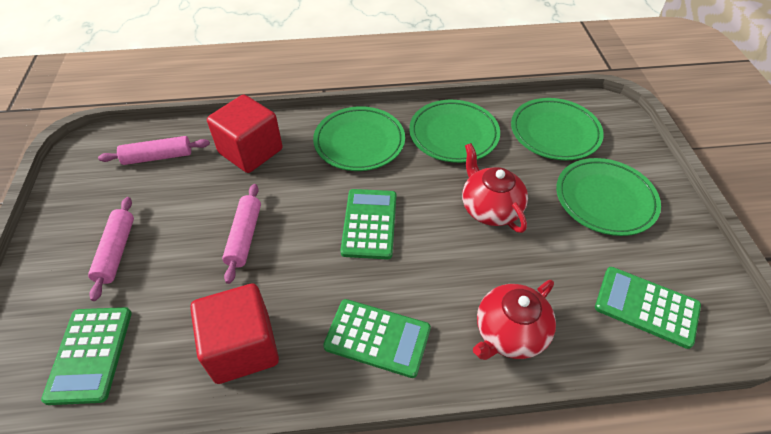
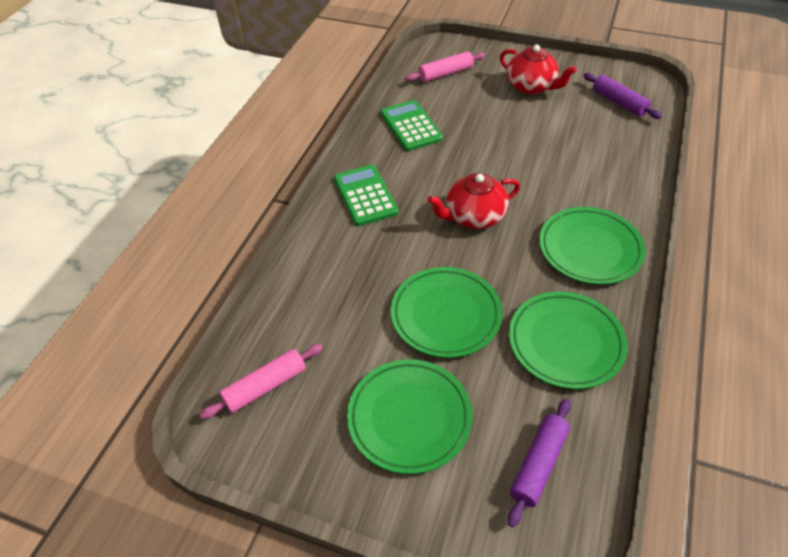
green calculator: 4 -> 2
pink rolling pin: 3 -> 2
purple rolling pin: 0 -> 2
red cube: 2 -> 0

